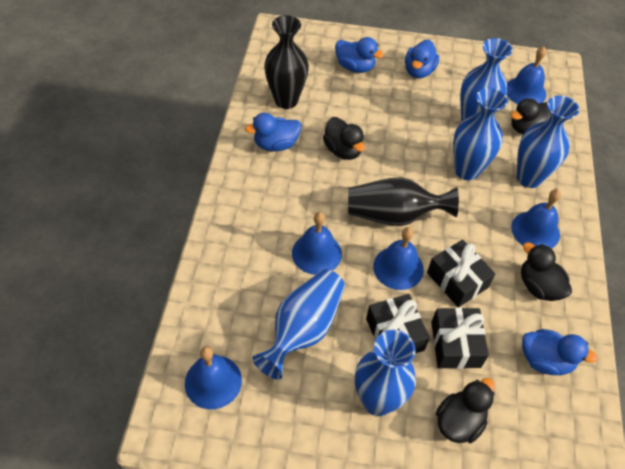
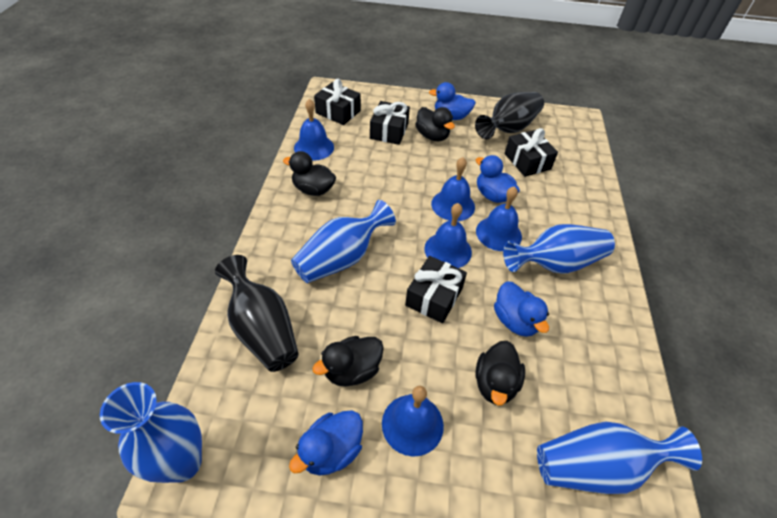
black gift: 3 -> 4
blue vase: 5 -> 4

